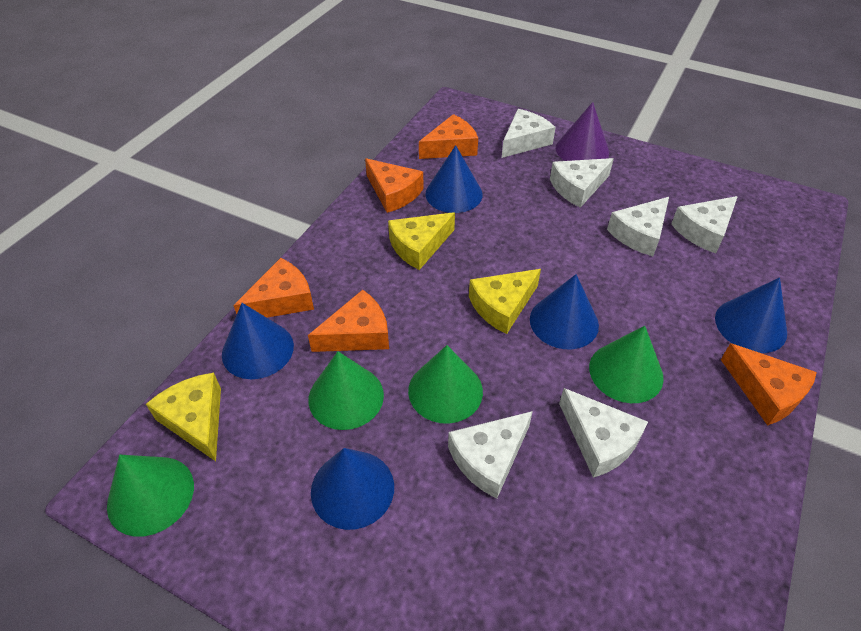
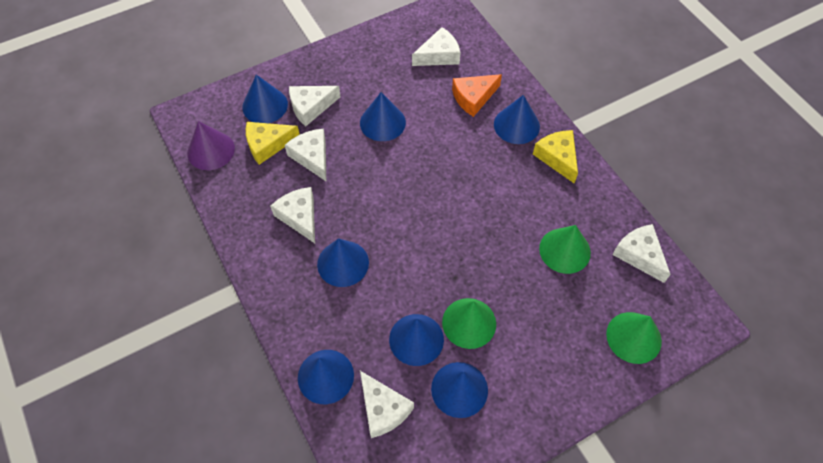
blue cone: 5 -> 7
green cone: 4 -> 3
orange cheese: 5 -> 1
yellow cheese: 3 -> 2

